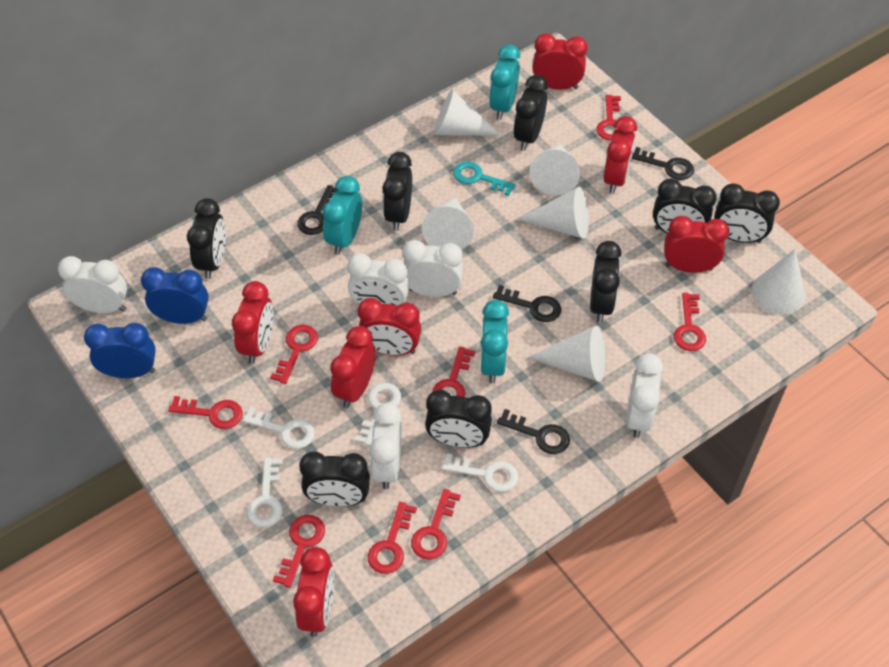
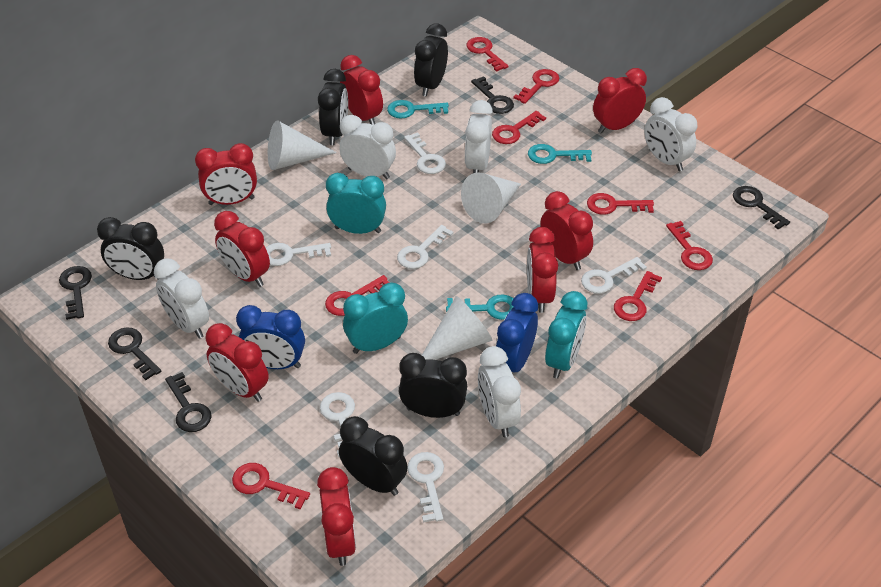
black clock: 8 -> 5
black key: 4 -> 5
red clock: 7 -> 8
turquoise key: 1 -> 3
white cone: 6 -> 3
white key: 4 -> 6

